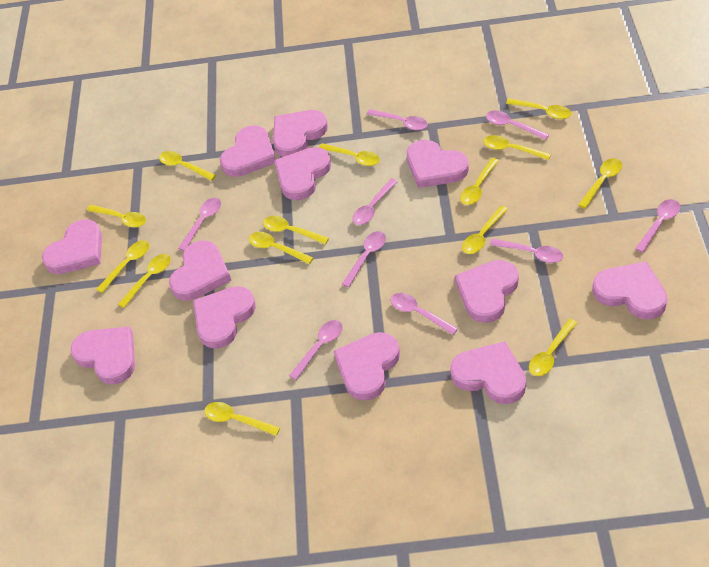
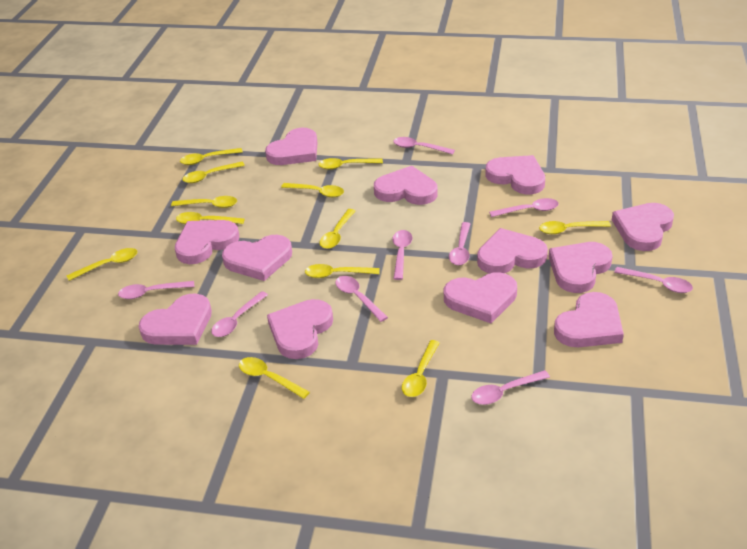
yellow spoon: 14 -> 12

